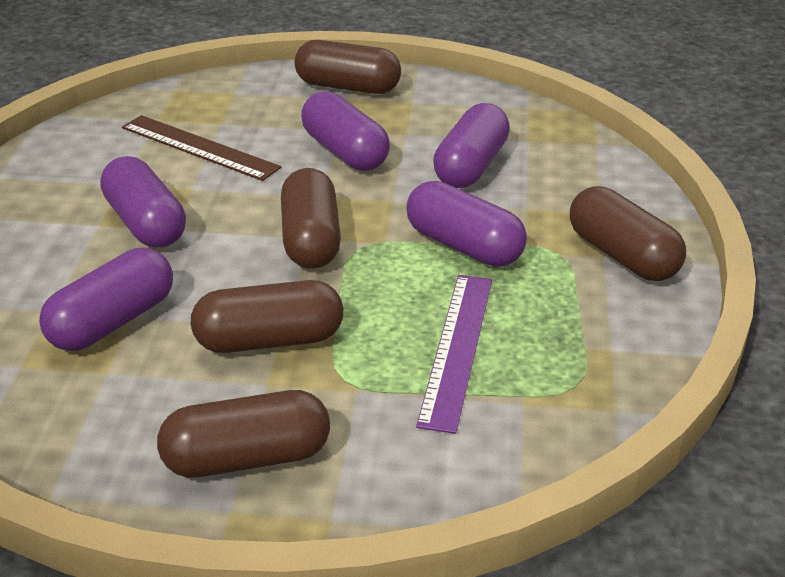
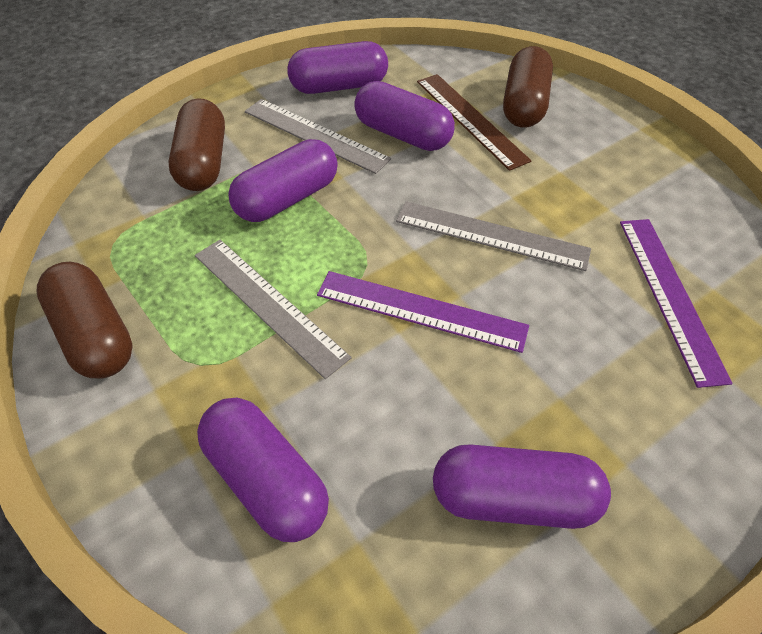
brown capsule: 5 -> 3
grey ruler: 0 -> 3
purple ruler: 1 -> 2

